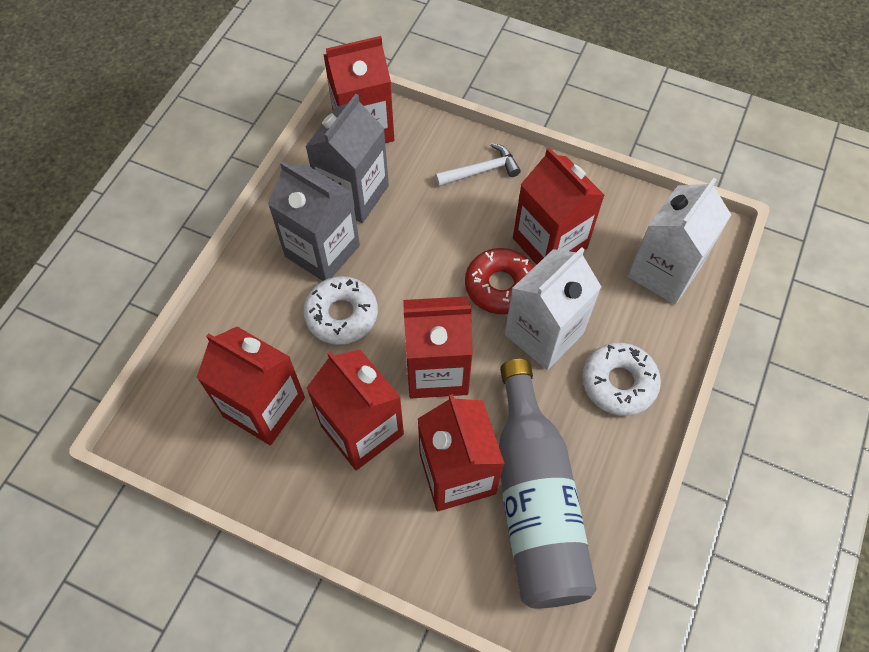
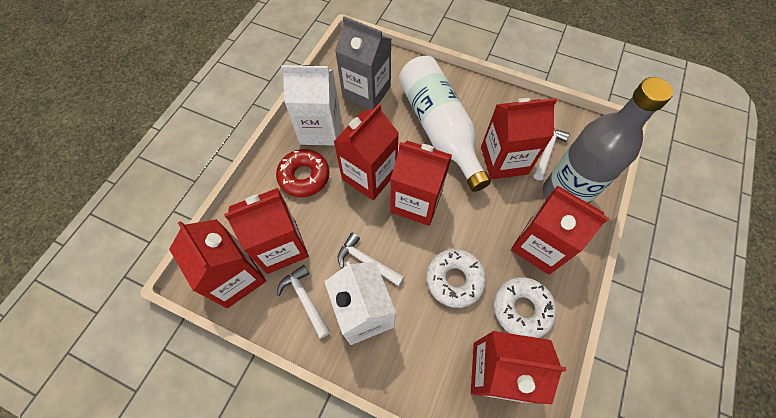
grey carton: 2 -> 1
red carton: 6 -> 7
white bottle: 0 -> 1
white hammer: 1 -> 3

